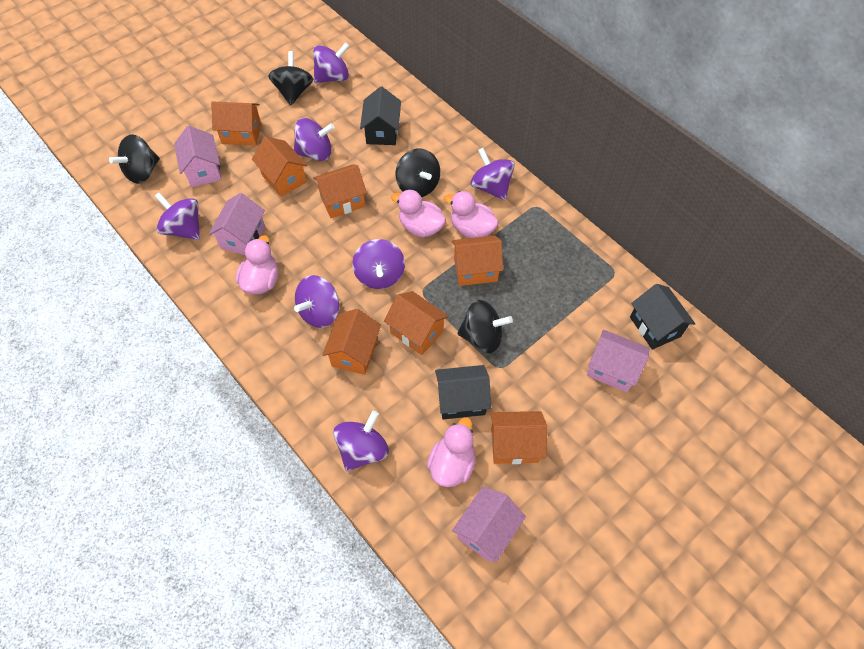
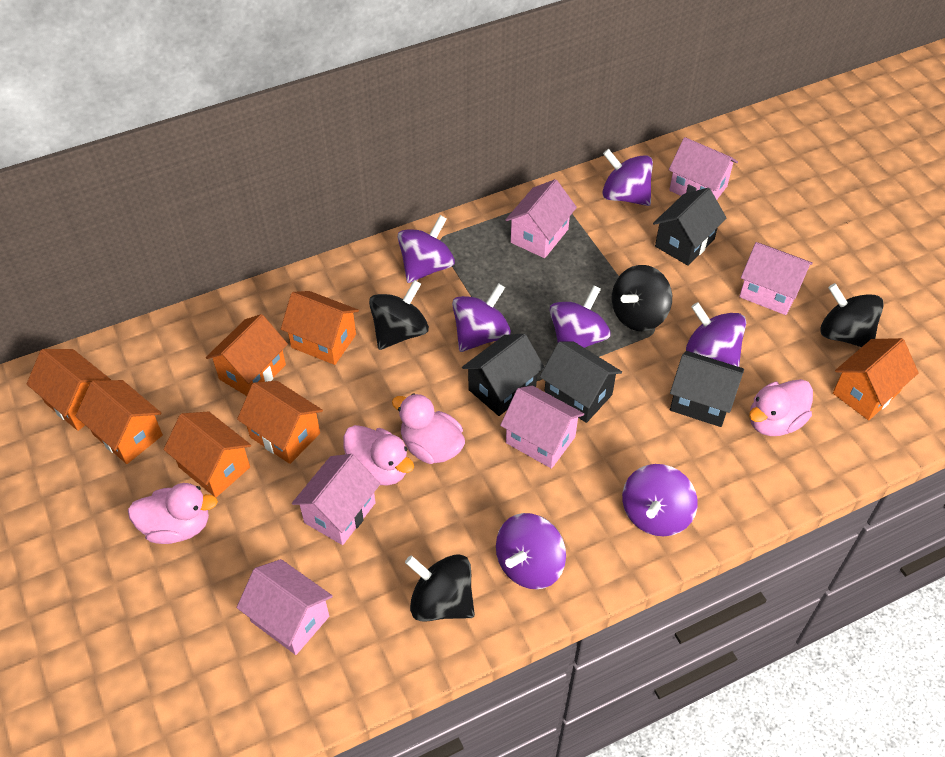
black house: 3 -> 4
pink house: 4 -> 6

